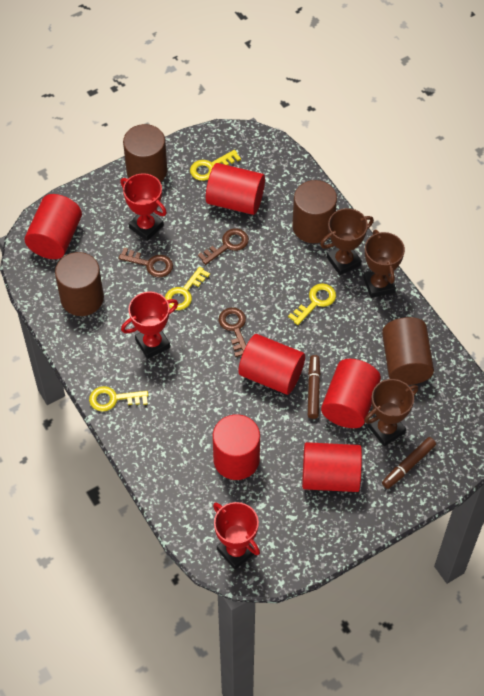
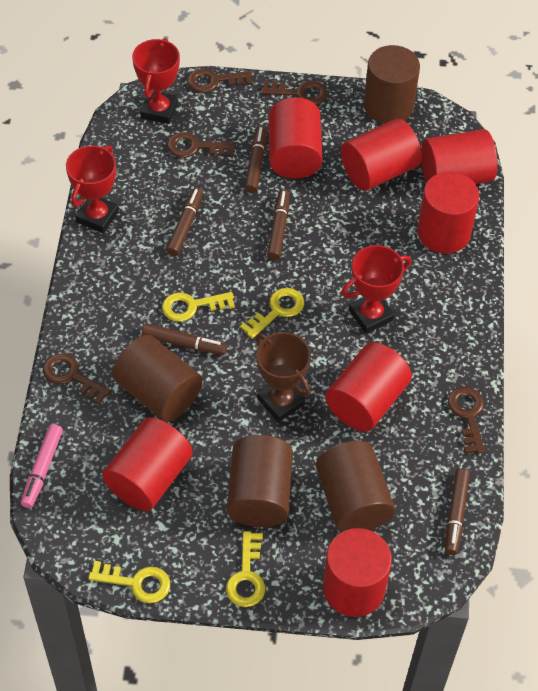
brown key: 3 -> 5
brown marker: 2 -> 5
brown trophy: 3 -> 1
pink marker: 0 -> 1
red cylinder: 6 -> 7

